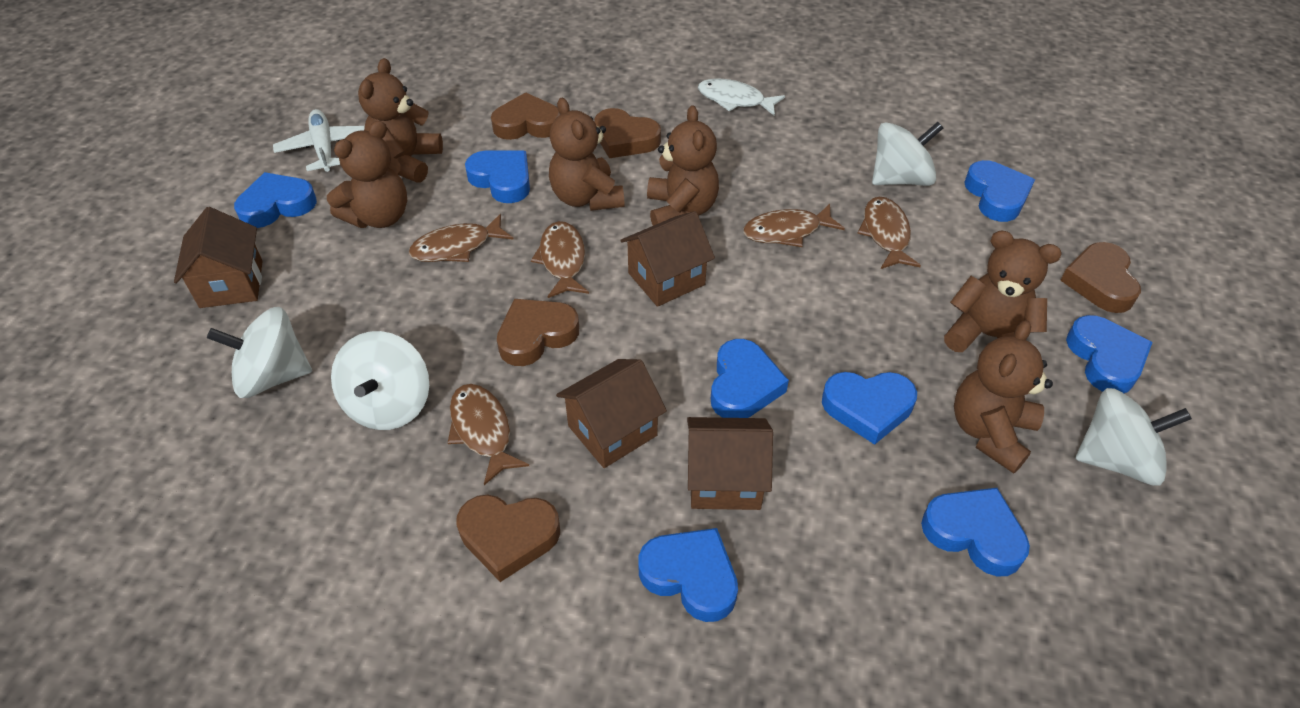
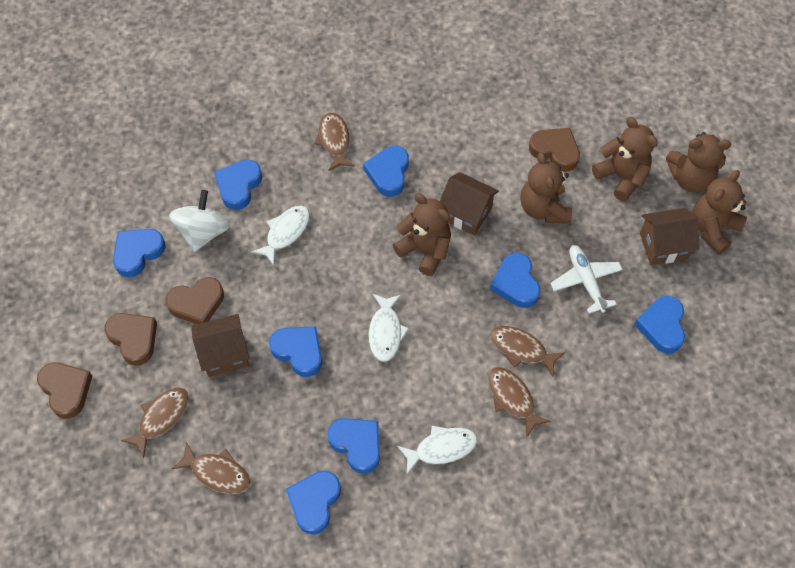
brown heart: 5 -> 4
brown house: 4 -> 3
brown teddy bear: 6 -> 5
white fish: 1 -> 3
white spinning top: 4 -> 1

